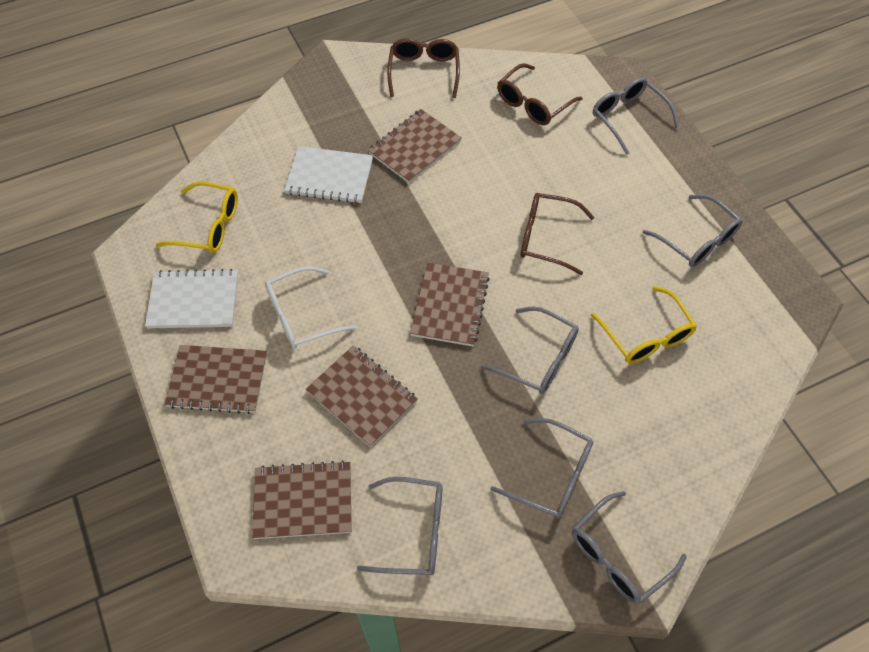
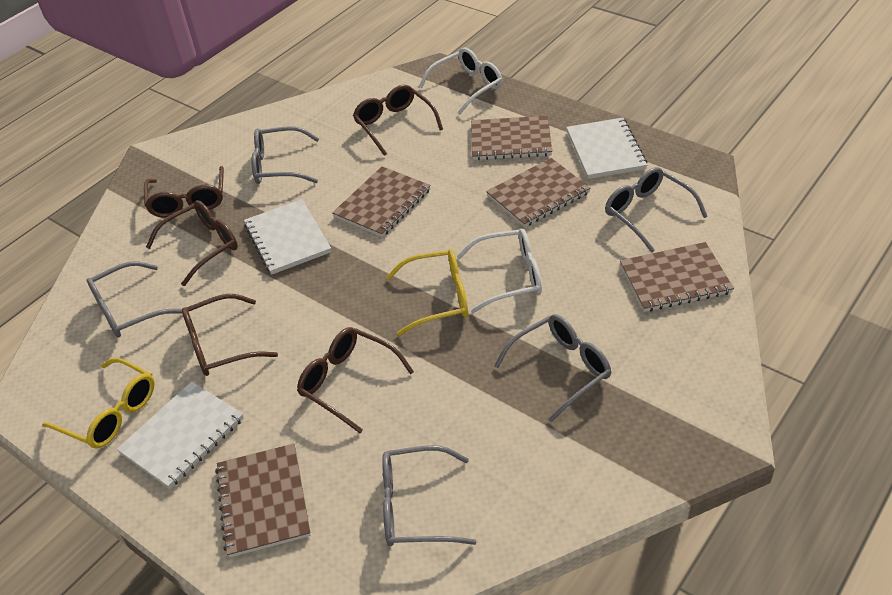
brown glasses: 3 -> 5
grey glasses: 6 -> 5
white glasses: 1 -> 2
white notebook: 2 -> 3

